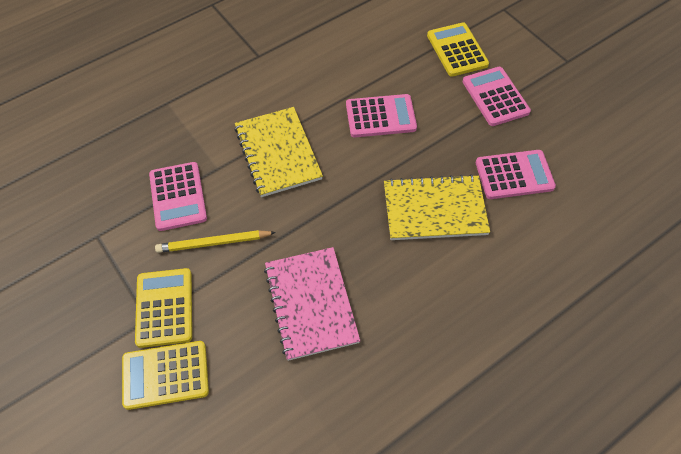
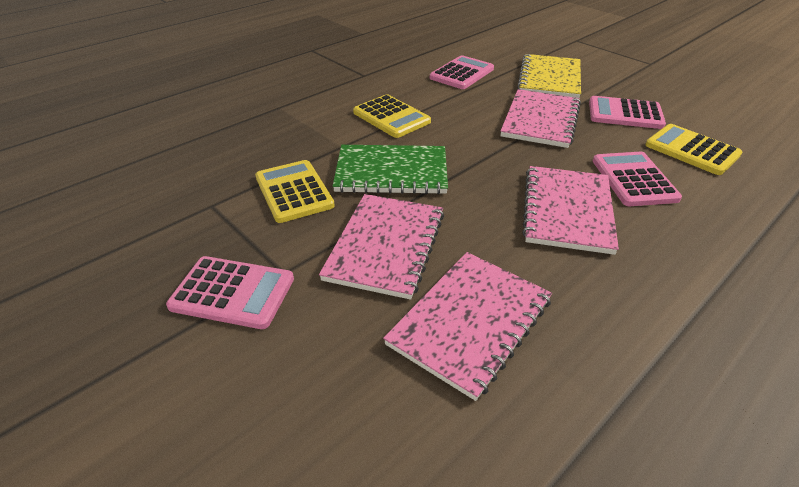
green notebook: 0 -> 1
pink notebook: 1 -> 4
yellow notebook: 2 -> 1
yellow pencil: 1 -> 0

